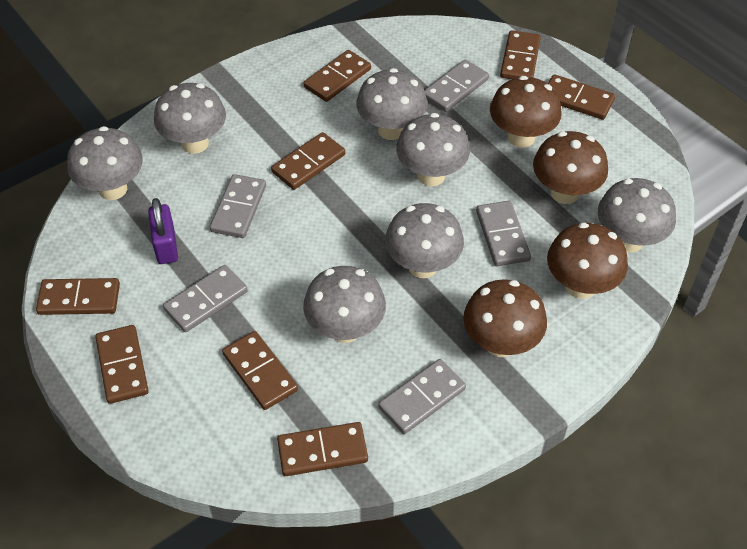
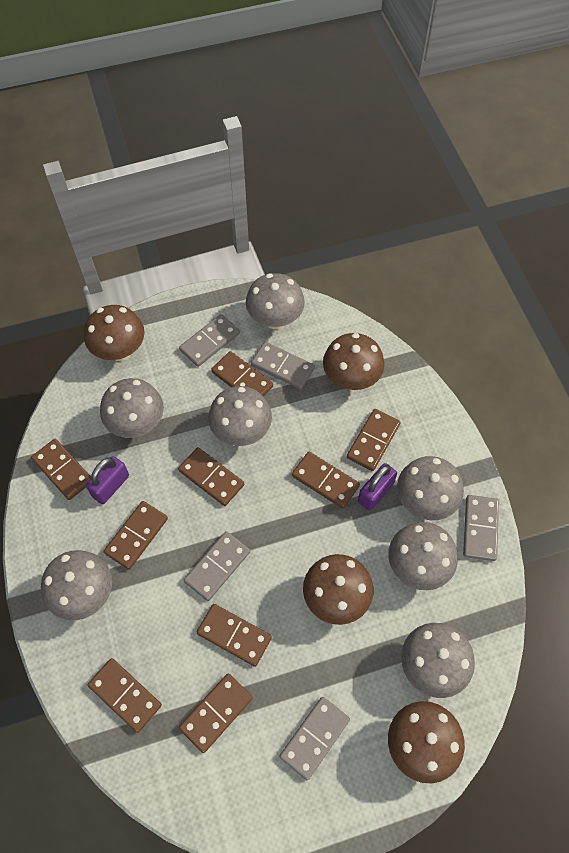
brown domino: 8 -> 9
purple padlock: 1 -> 2

